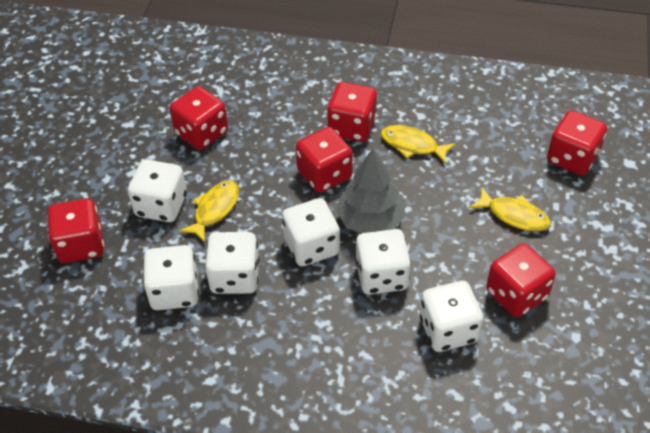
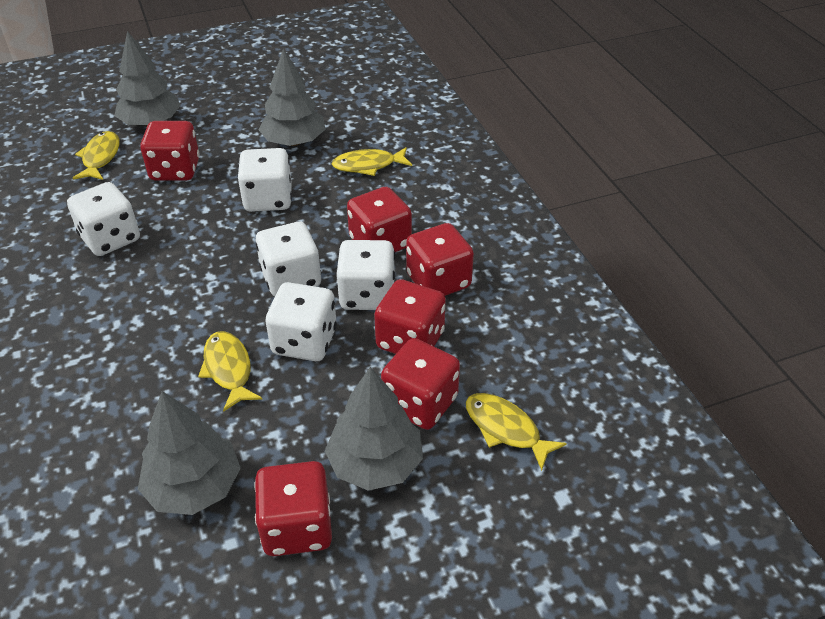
grey tree: 1 -> 4
white dice: 6 -> 5
yellow fish: 3 -> 4

